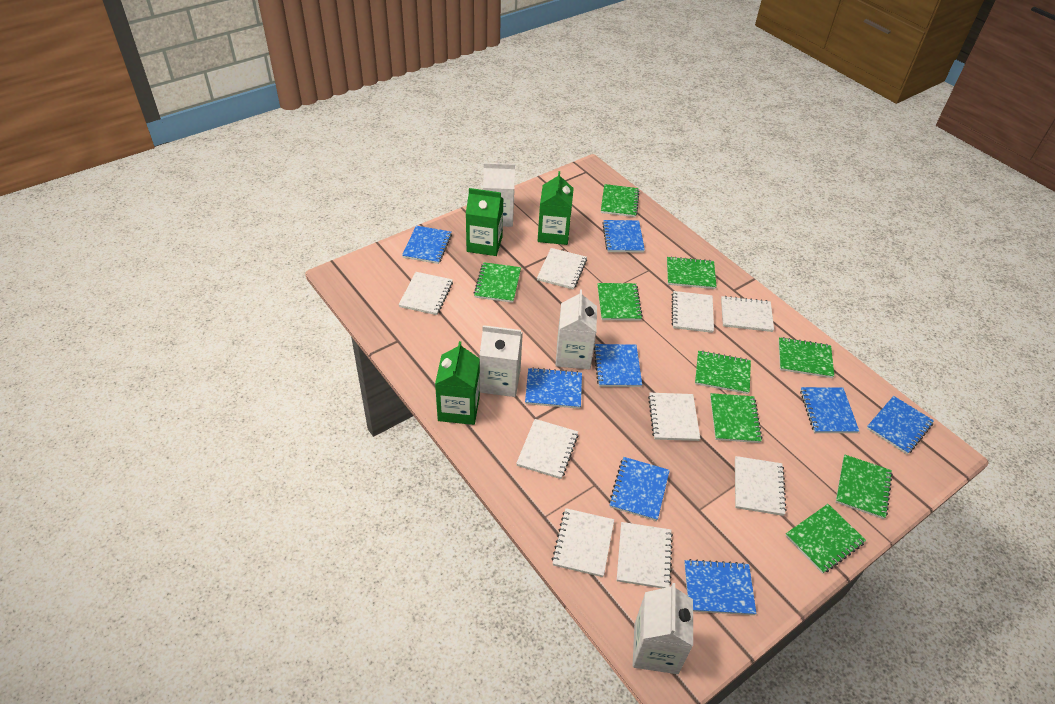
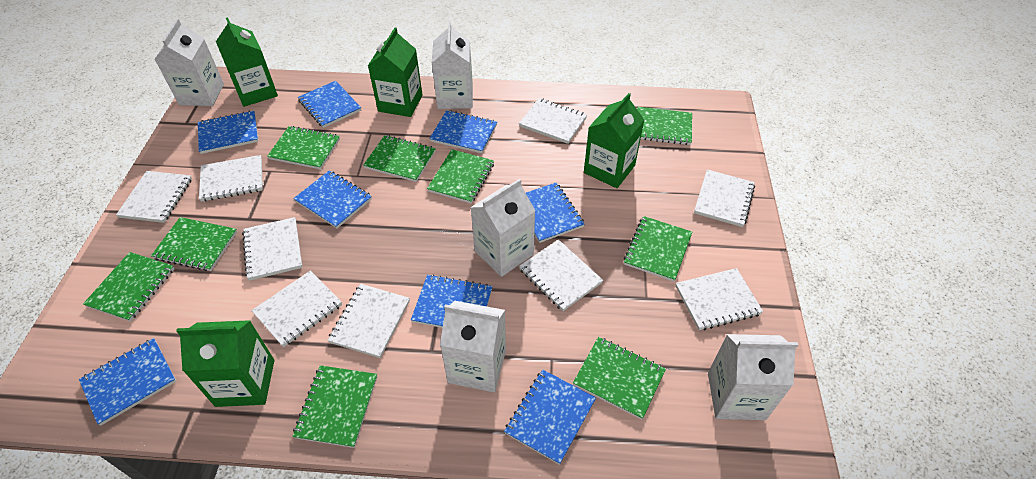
green carton: 3 -> 4
white carton: 4 -> 5

